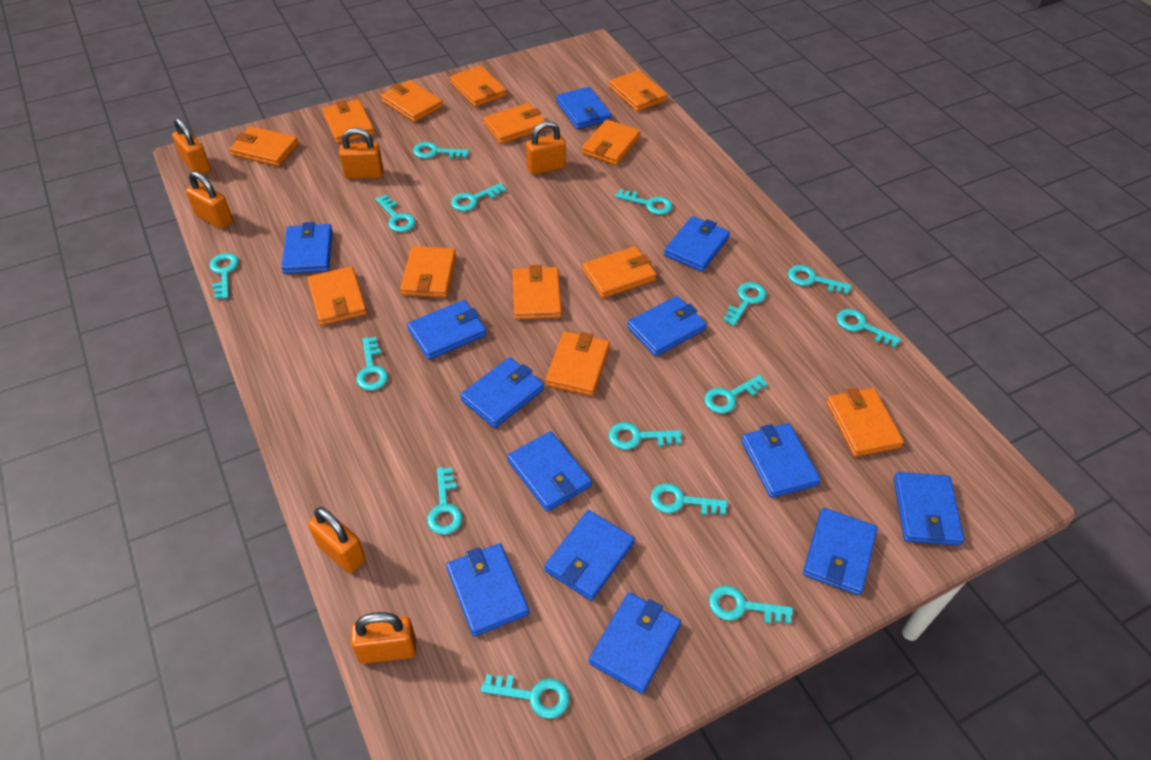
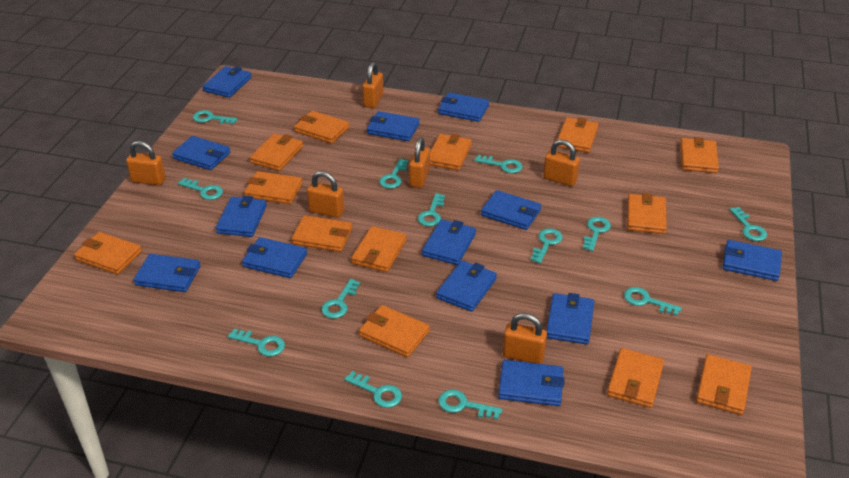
turquoise key: 15 -> 13

